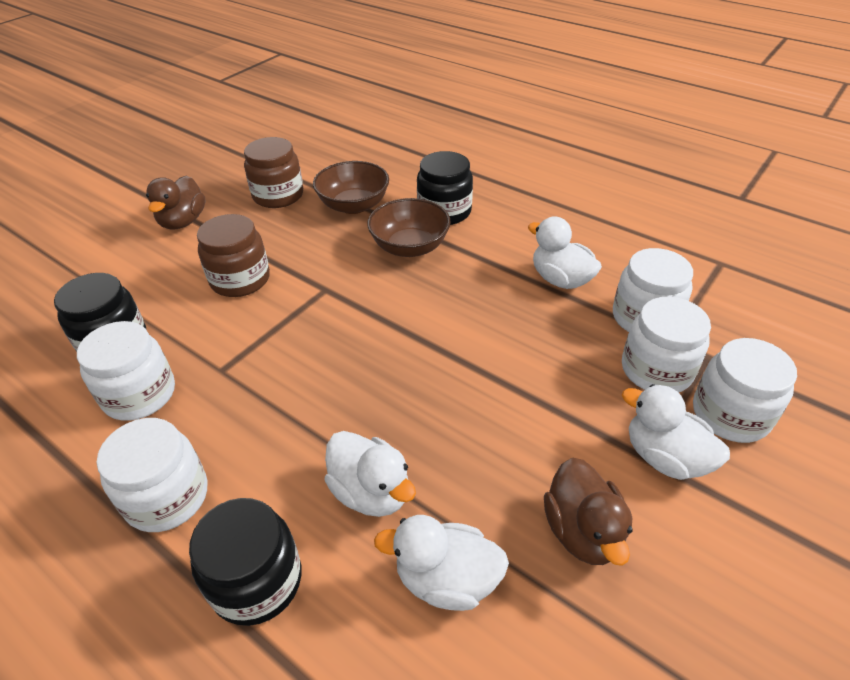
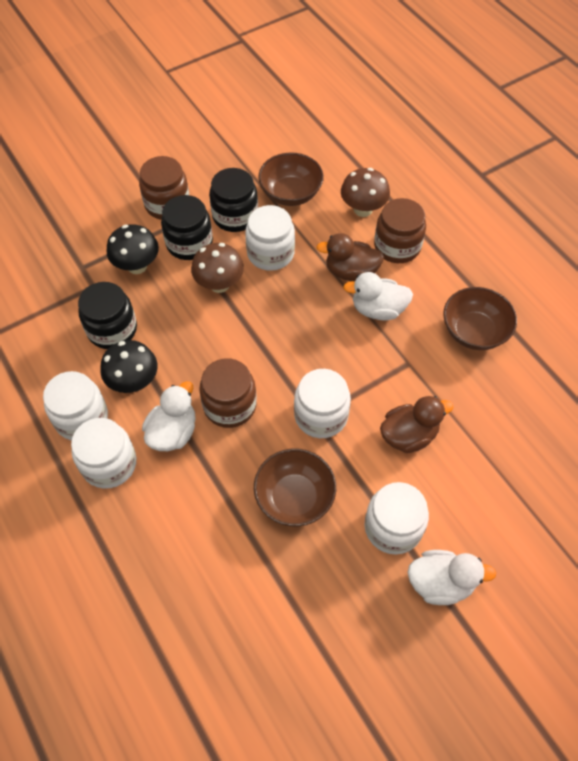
black mushroom: 0 -> 2
brown bowl: 2 -> 3
brown jar: 2 -> 3
brown mushroom: 0 -> 2
white duck: 4 -> 3

